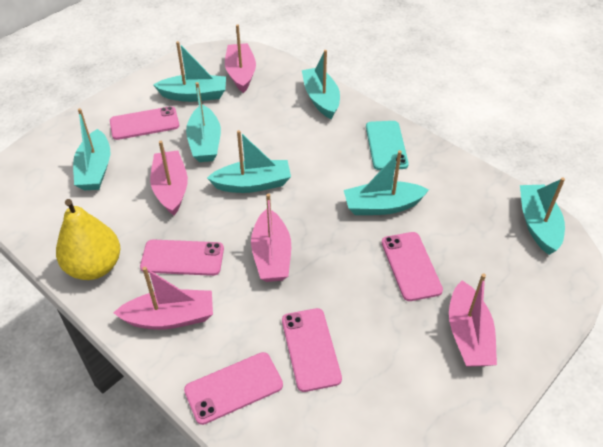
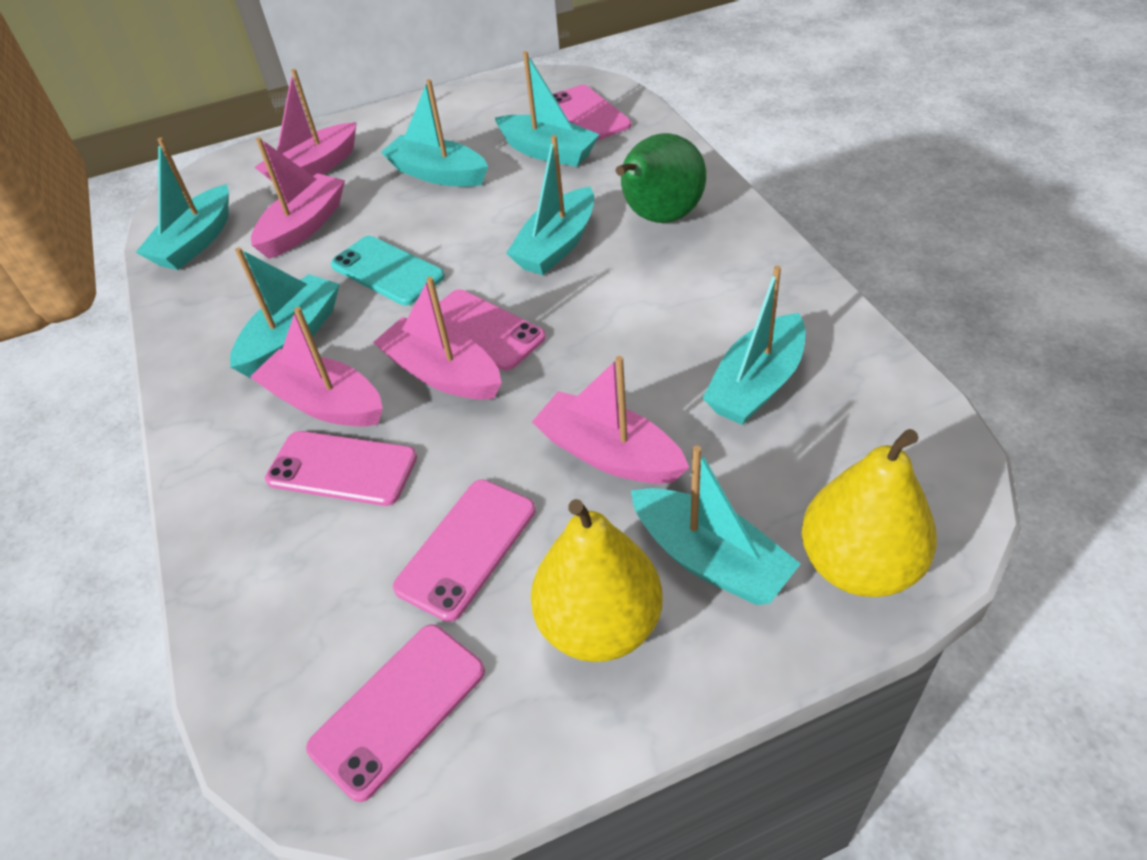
green pear: 0 -> 1
yellow pear: 1 -> 2

